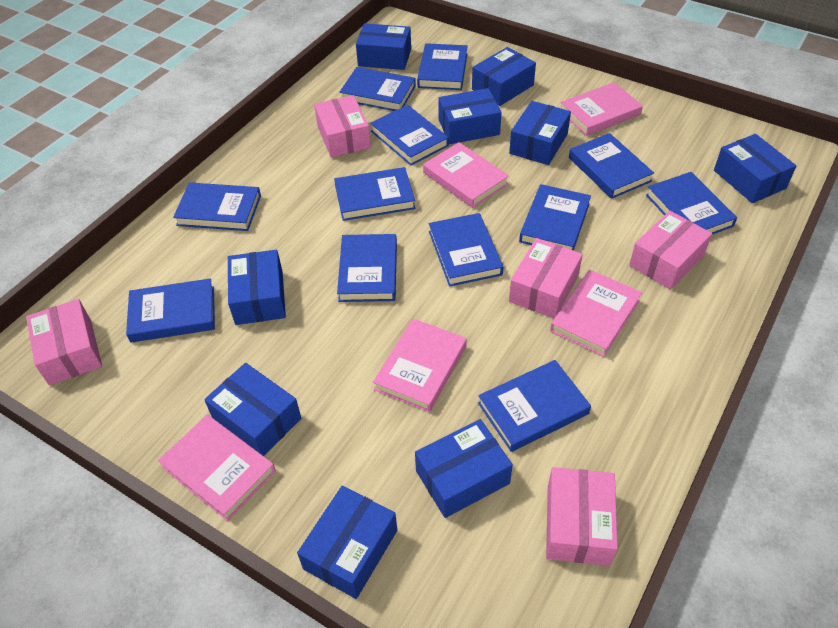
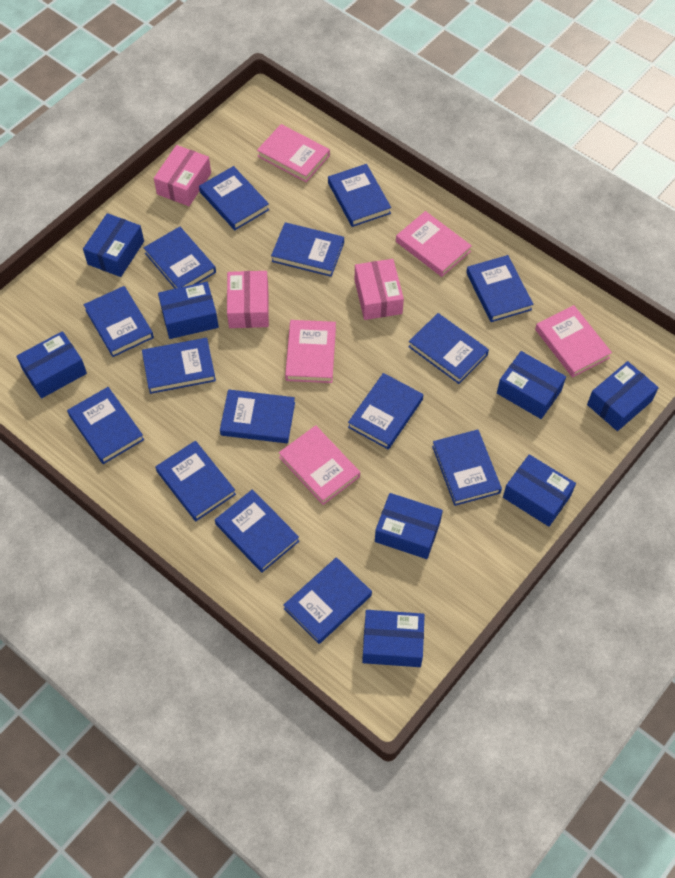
blue book: 12 -> 15
blue box: 9 -> 8
pink box: 5 -> 3

